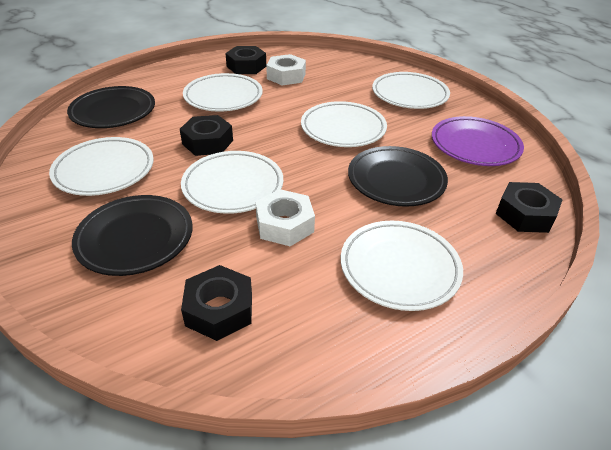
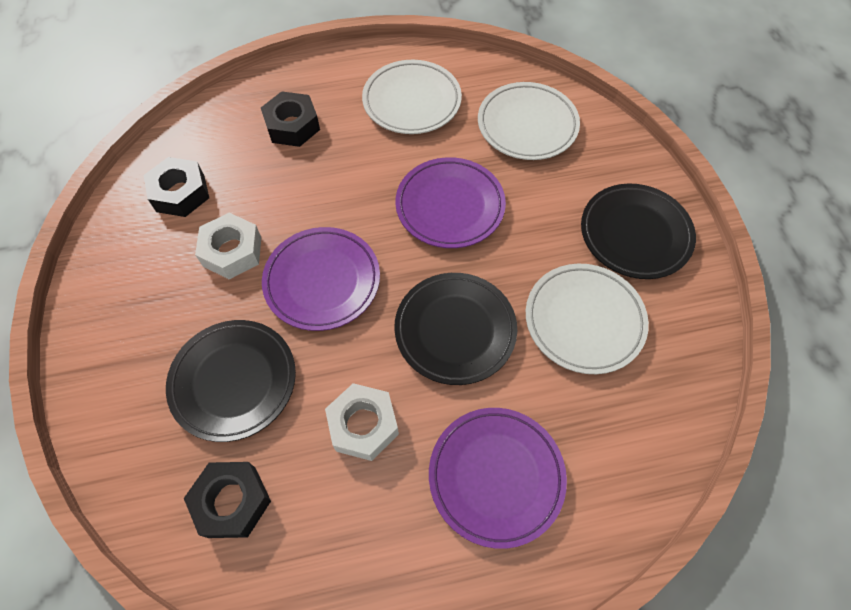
black nut: 4 -> 3
purple plate: 1 -> 3
white plate: 6 -> 3

